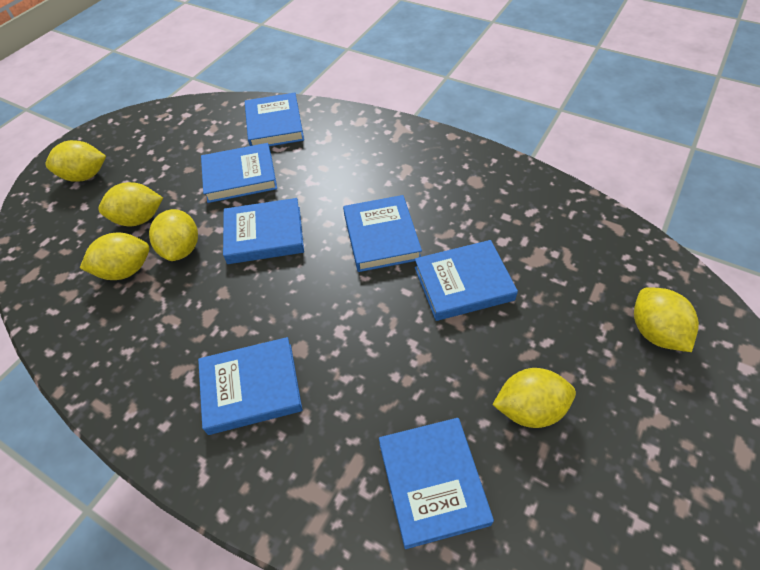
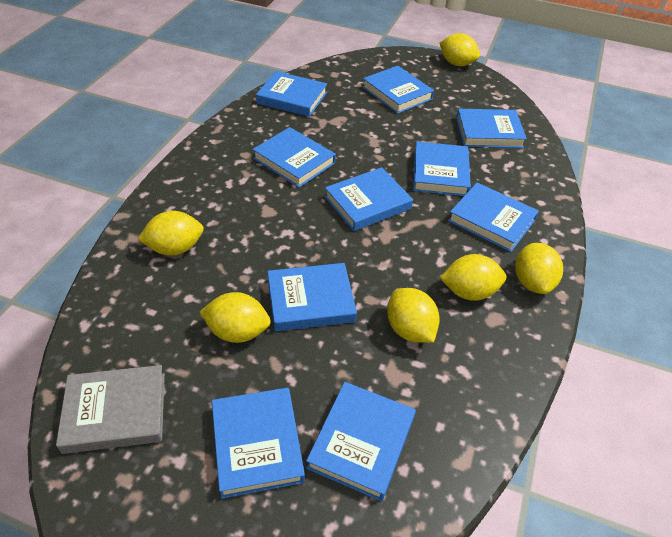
blue book: 7 -> 10
grey book: 0 -> 1

